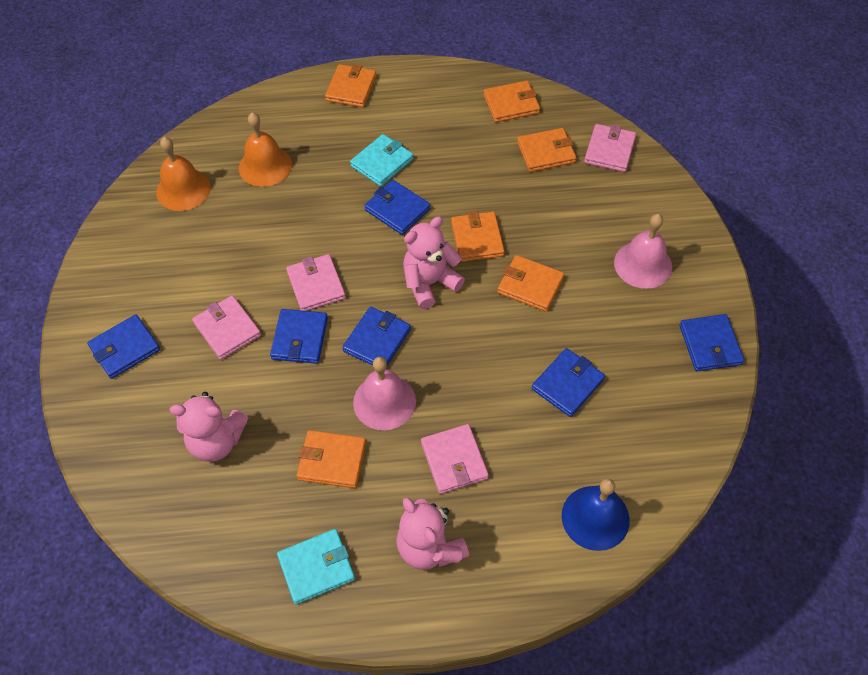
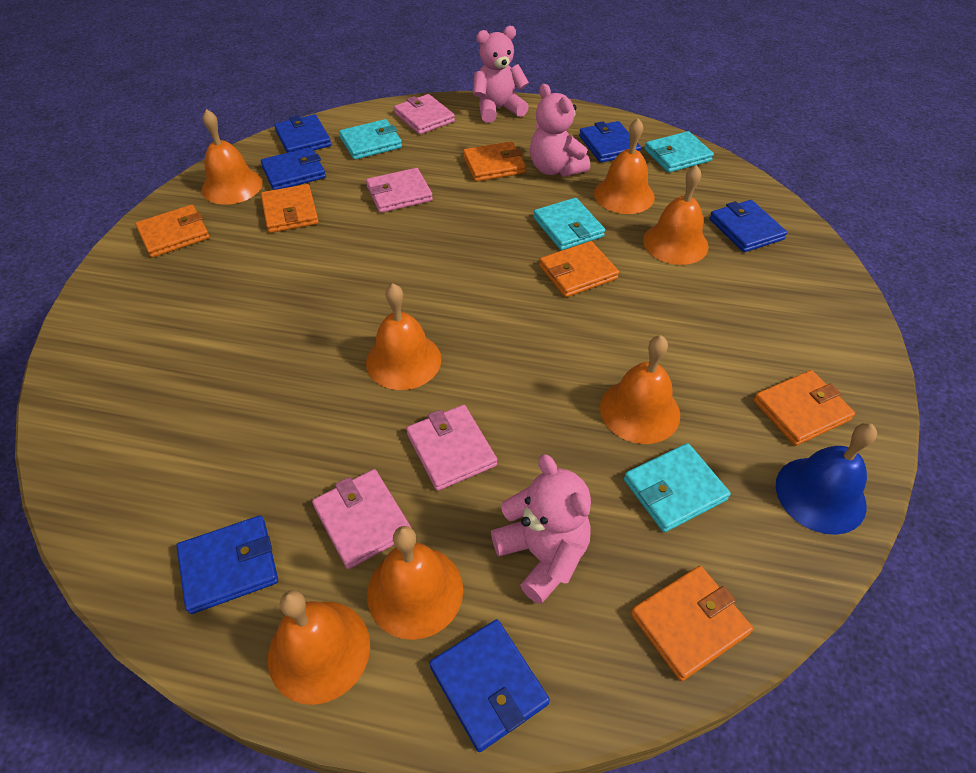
orange bell: 2 -> 7
pink bell: 2 -> 0
turquoise wallet: 2 -> 4

